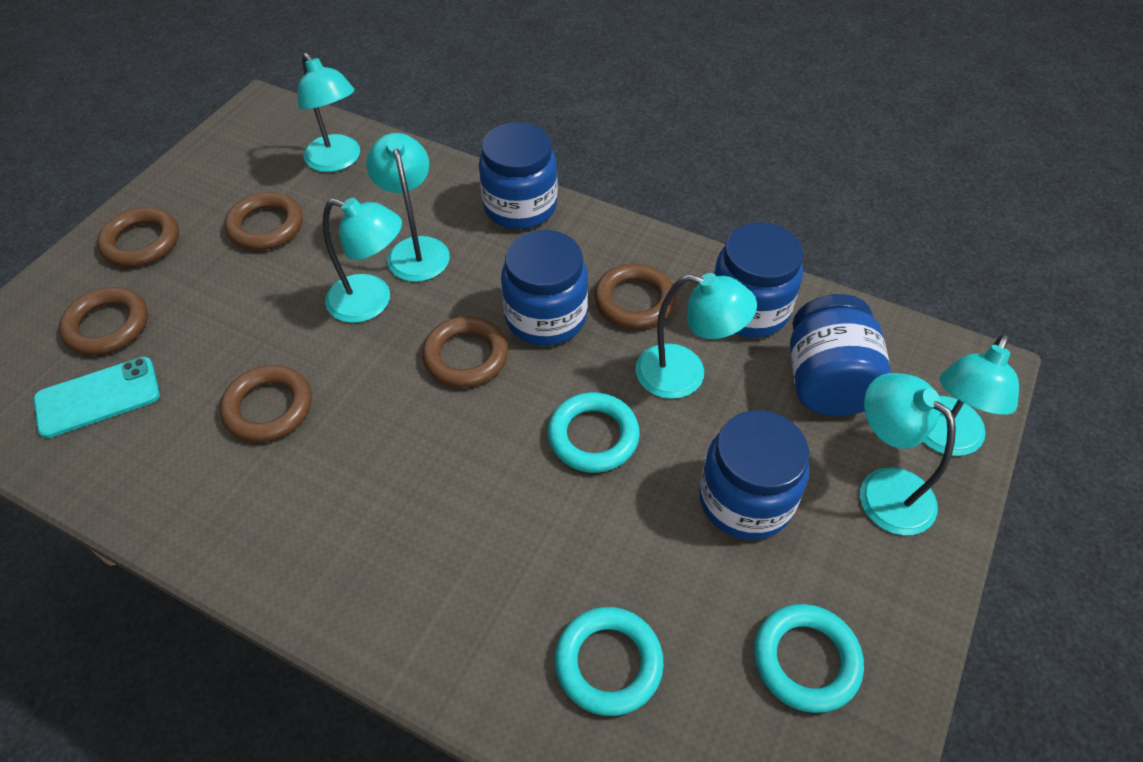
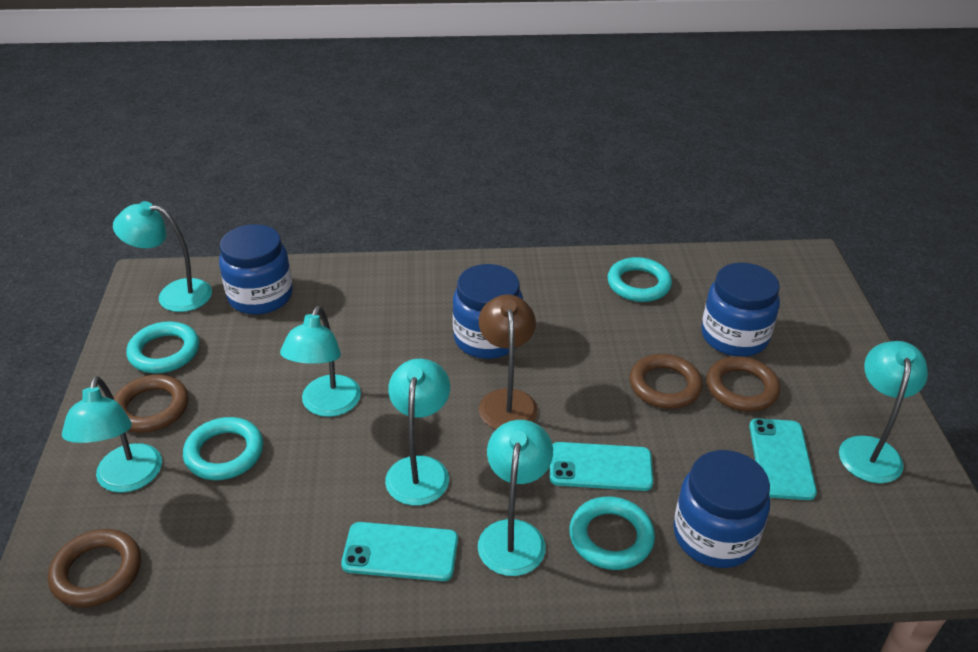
blue jar: 5 -> 4
brown lamp: 0 -> 1
brown ring: 6 -> 4
turquoise phone: 1 -> 3
turquoise ring: 3 -> 4

